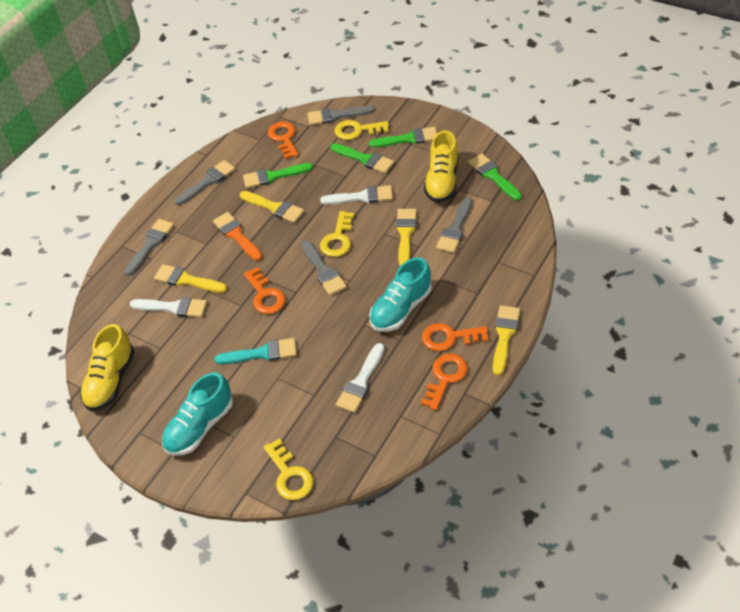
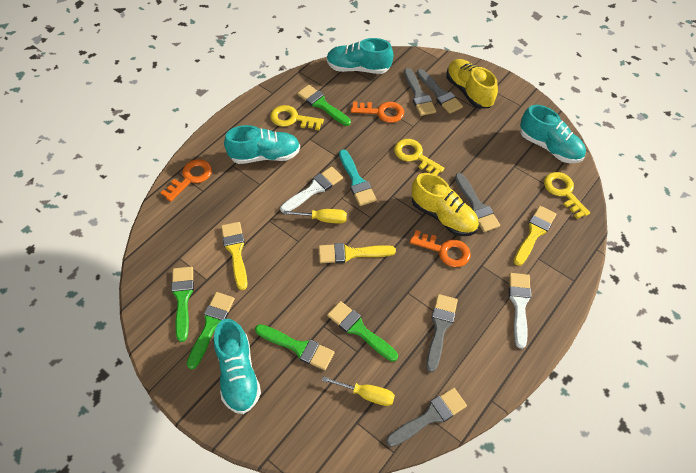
green brush: 4 -> 5
orange brush: 1 -> 0
orange key: 4 -> 3
turquoise shoe: 2 -> 4
white brush: 3 -> 2
yellow brush: 4 -> 3
yellow screwdriver: 0 -> 2

